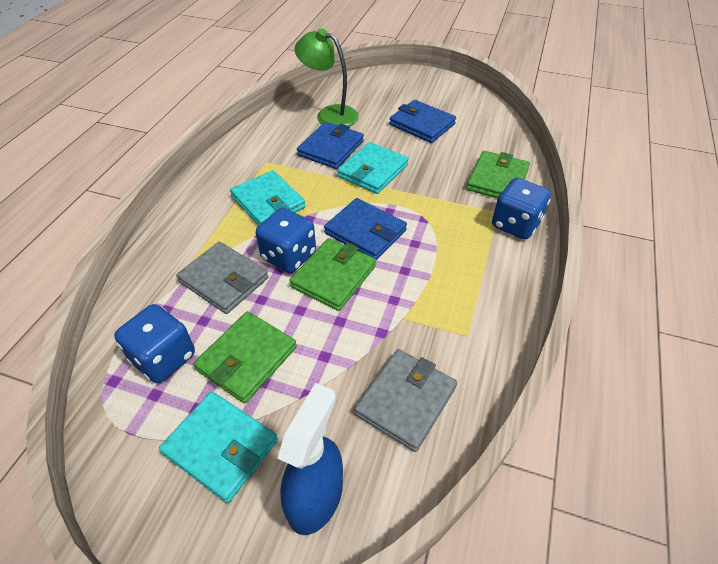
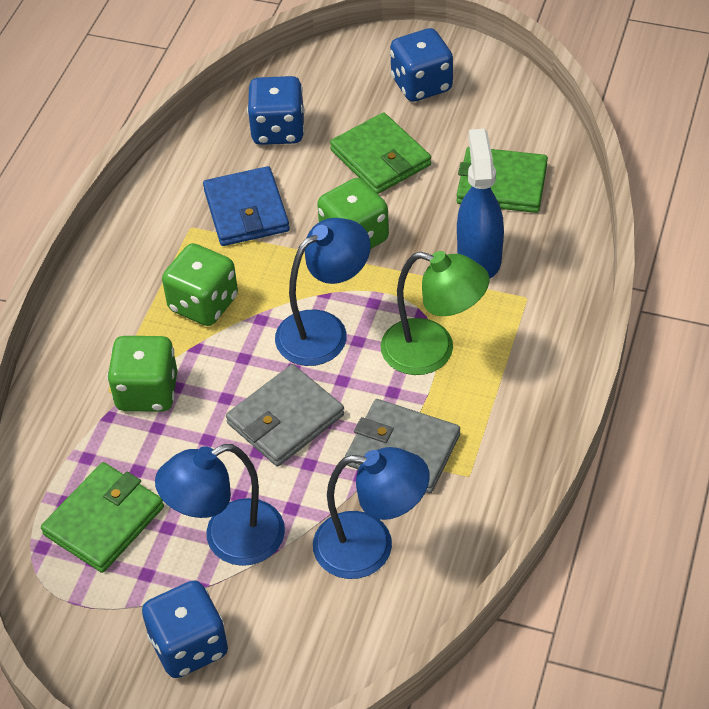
blue lamp: 0 -> 3
blue wallet: 3 -> 1
green dice: 0 -> 3
turquoise wallet: 3 -> 0

